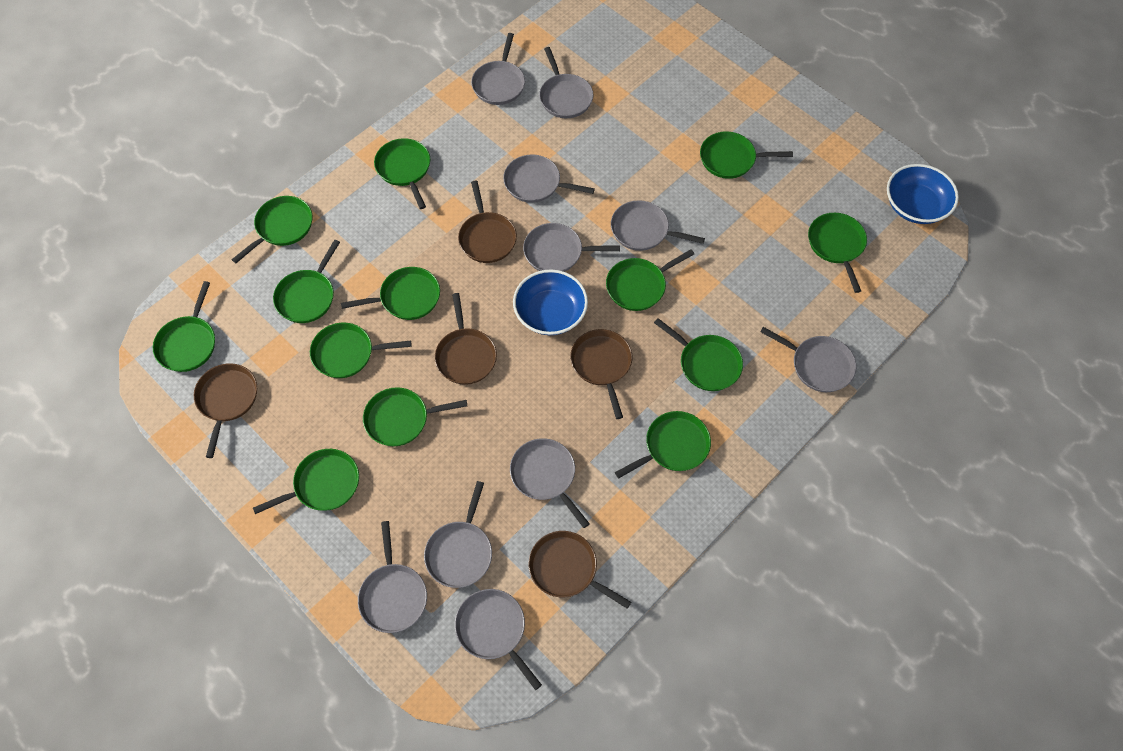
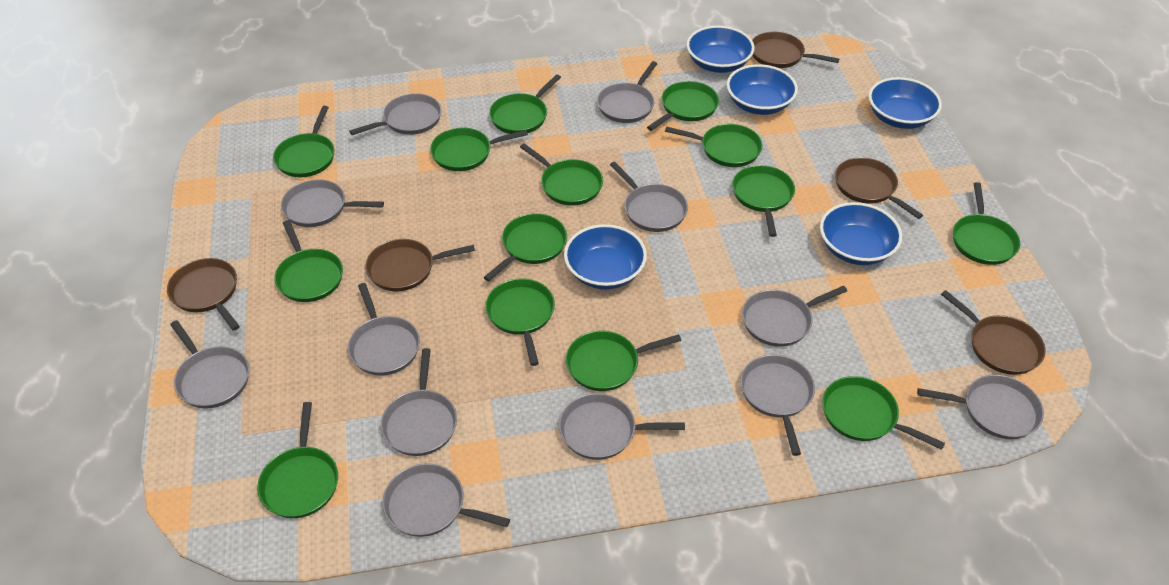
blue bowl: 2 -> 5
green pan: 13 -> 14
grey pan: 10 -> 12

